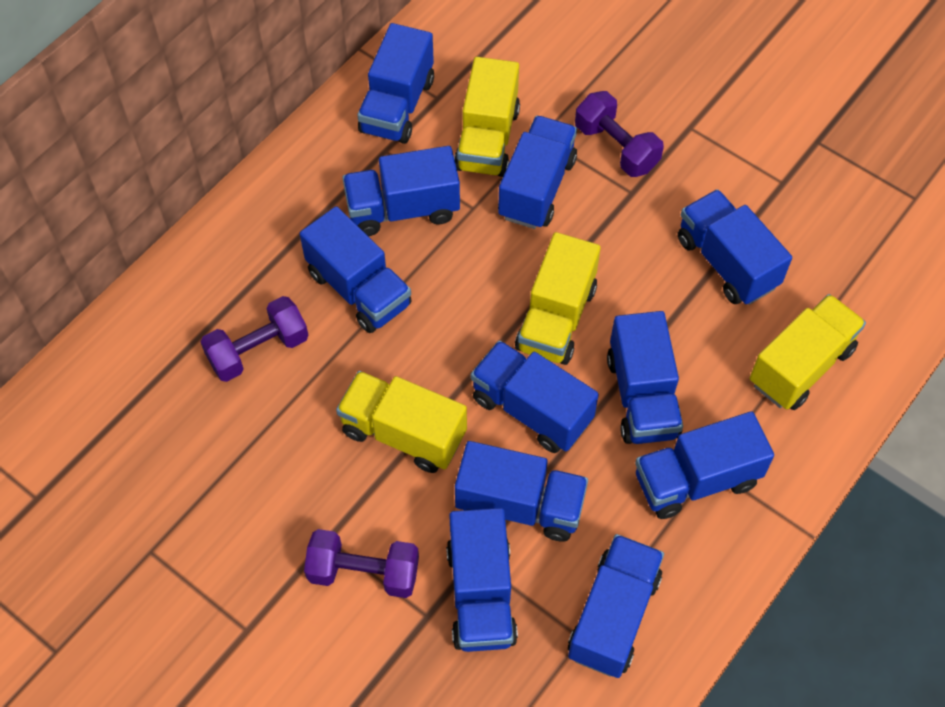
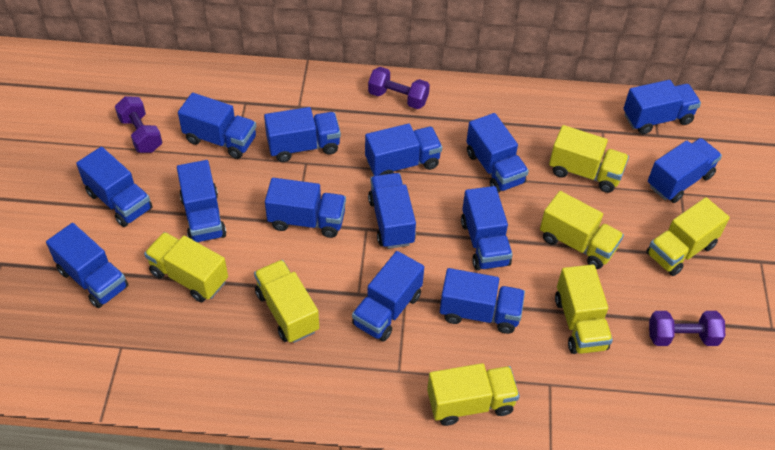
blue truck: 11 -> 14
yellow truck: 4 -> 7

